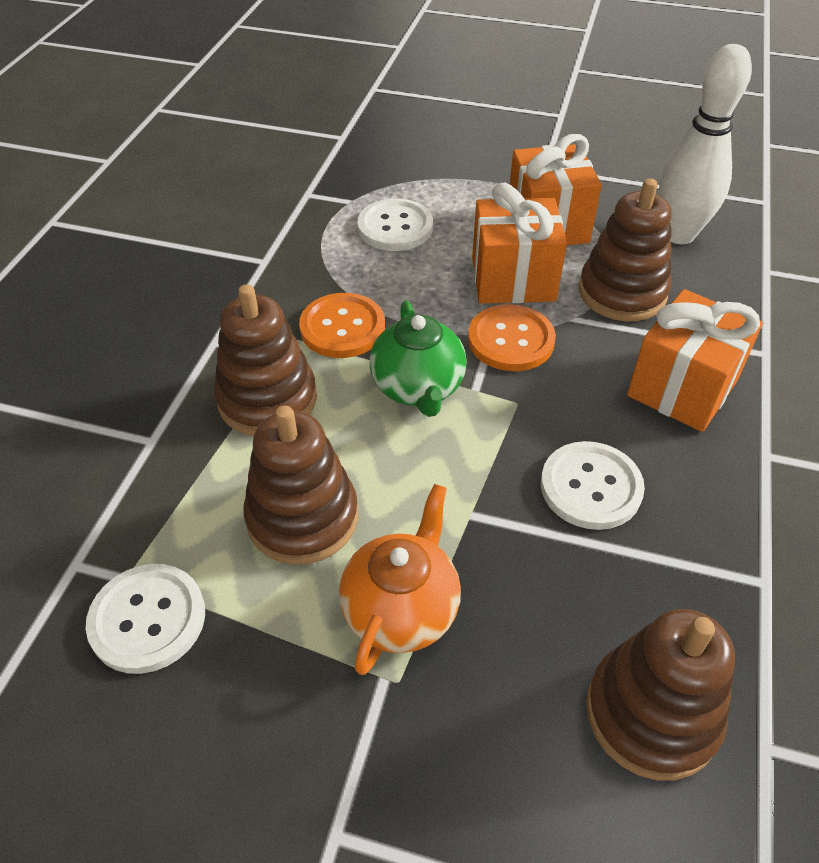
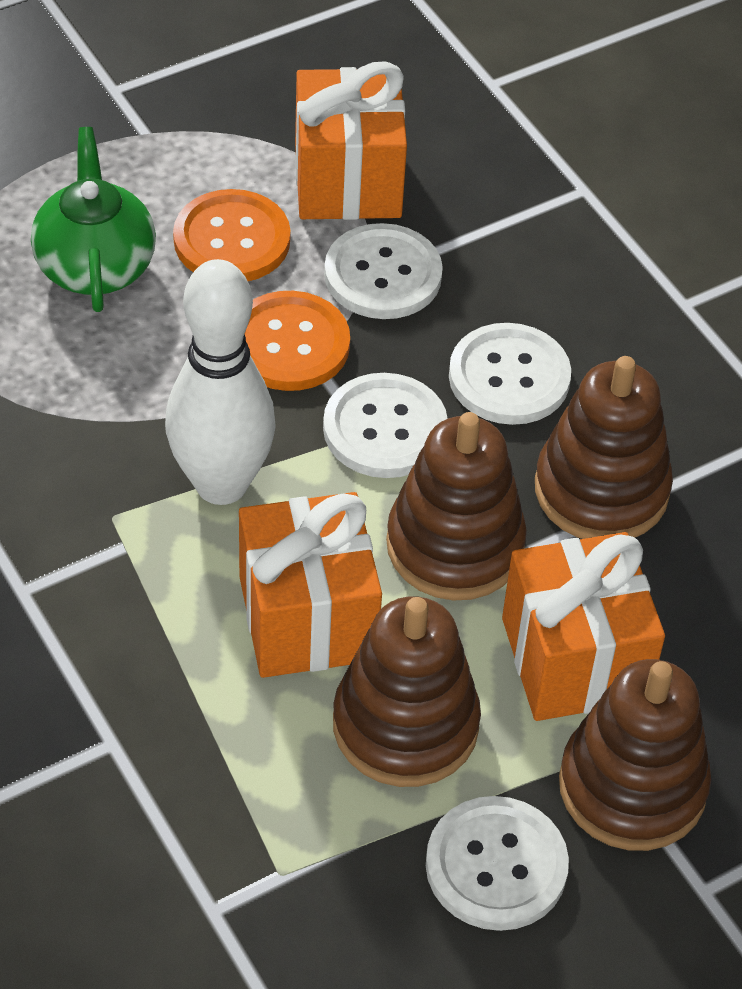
orange teapot: 1 -> 0
white button: 3 -> 4

